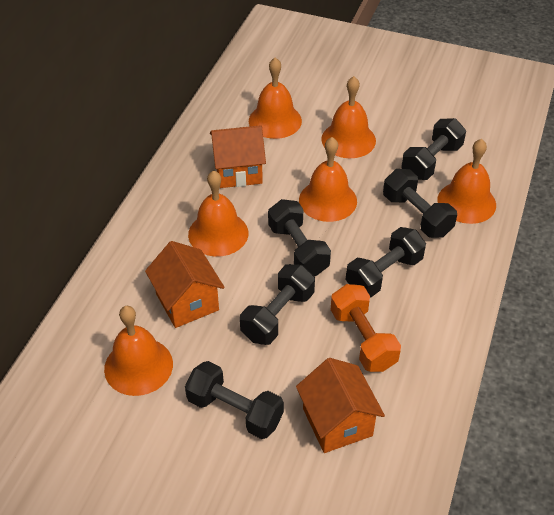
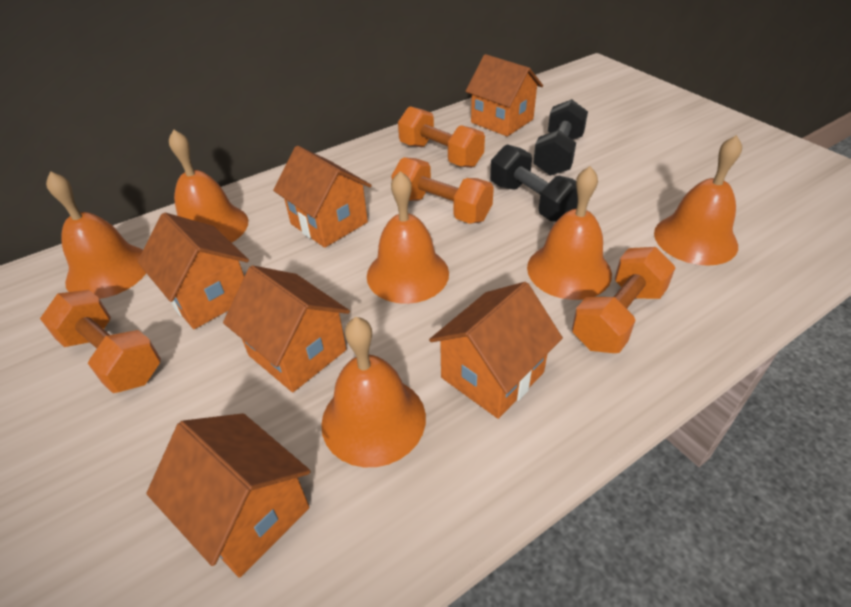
black dumbbell: 6 -> 2
orange dumbbell: 1 -> 4
orange house: 3 -> 6

